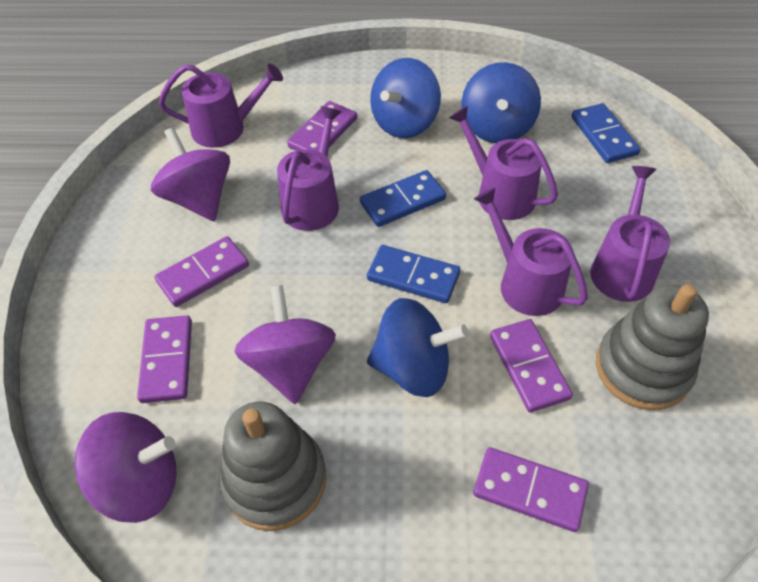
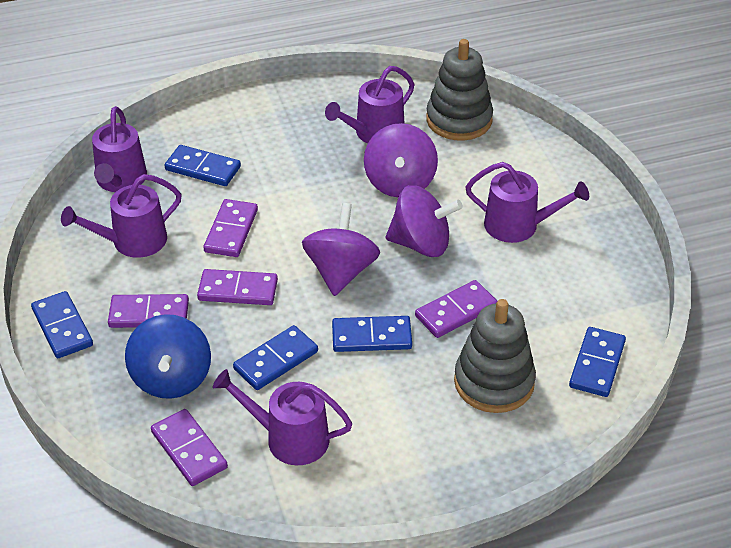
blue domino: 3 -> 5
blue spinning top: 3 -> 1

